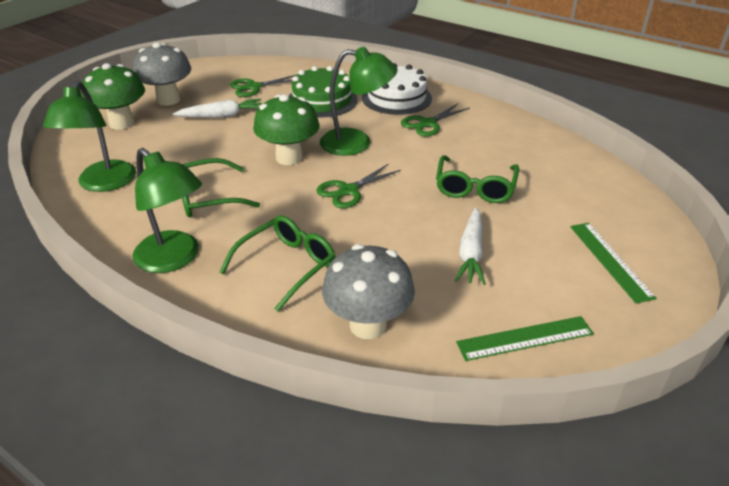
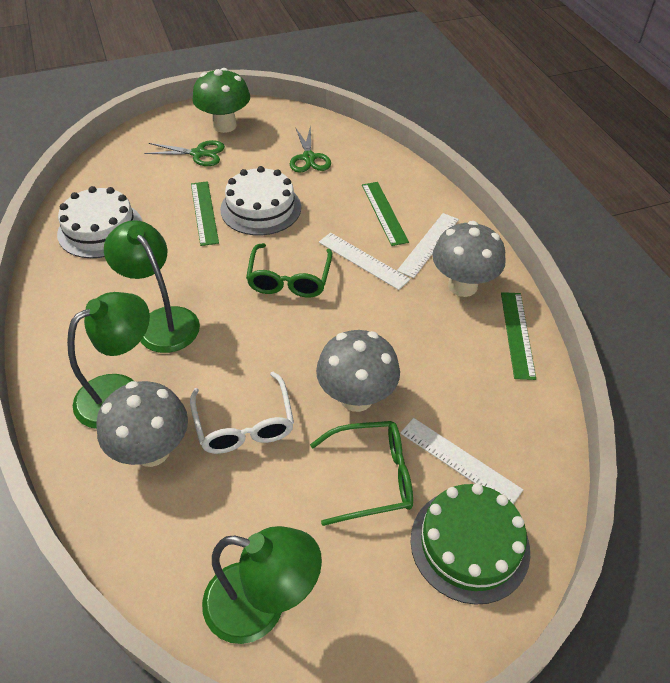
green glasses: 3 -> 2
green mushroom: 2 -> 1
green ruler: 2 -> 3
green scissors: 3 -> 2
grey mushroom: 2 -> 3
white cake: 1 -> 2
white carrot: 2 -> 0
white glasses: 0 -> 1
white ruler: 0 -> 3

